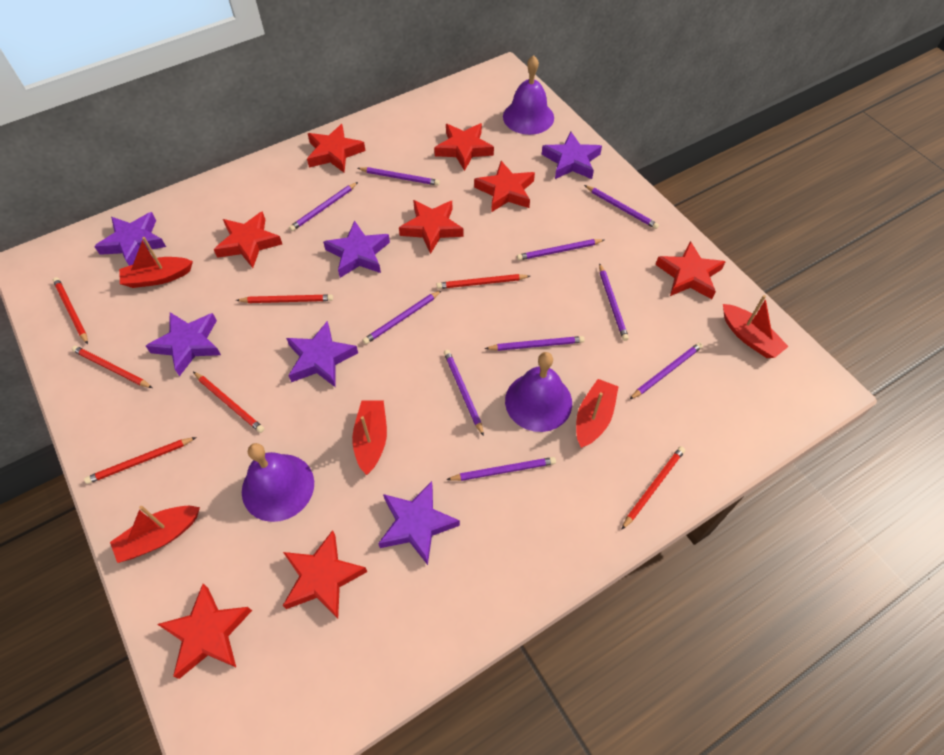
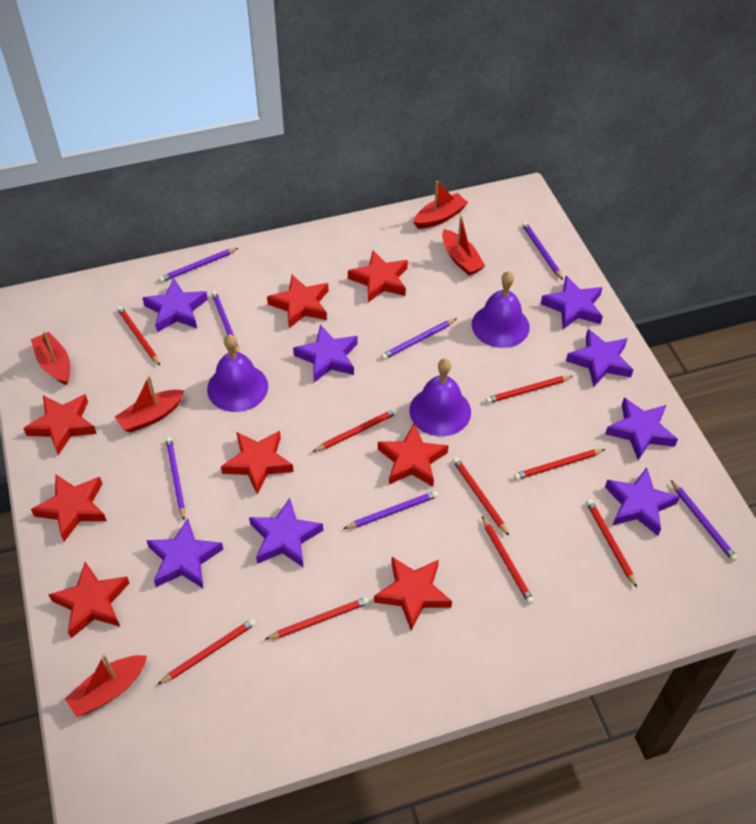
purple pencil: 10 -> 7
purple star: 6 -> 8
red pencil: 7 -> 9

